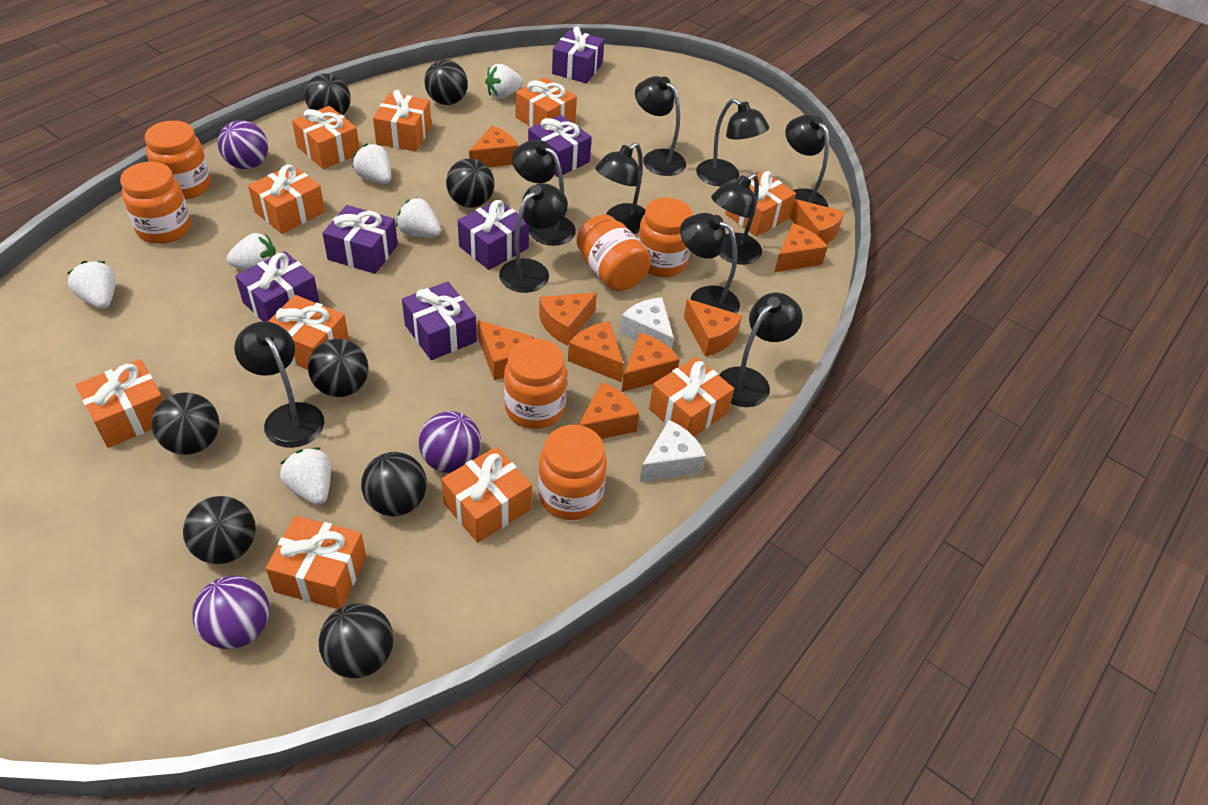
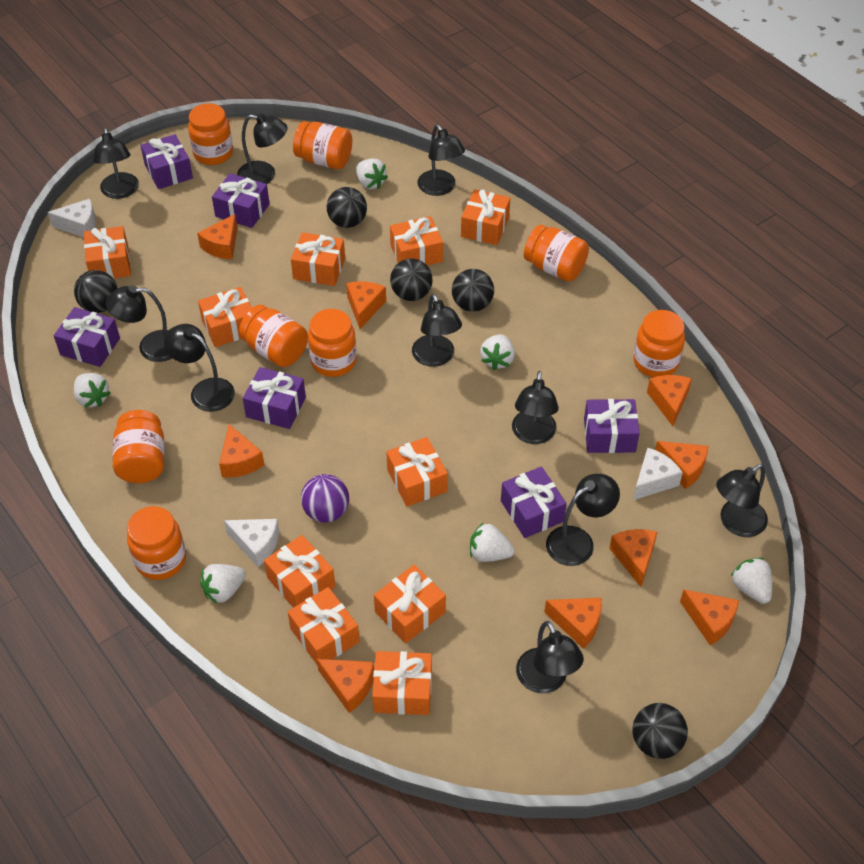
black ball: 8 -> 5
orange jar: 6 -> 8
purple ball: 3 -> 1
white cheese: 2 -> 3

